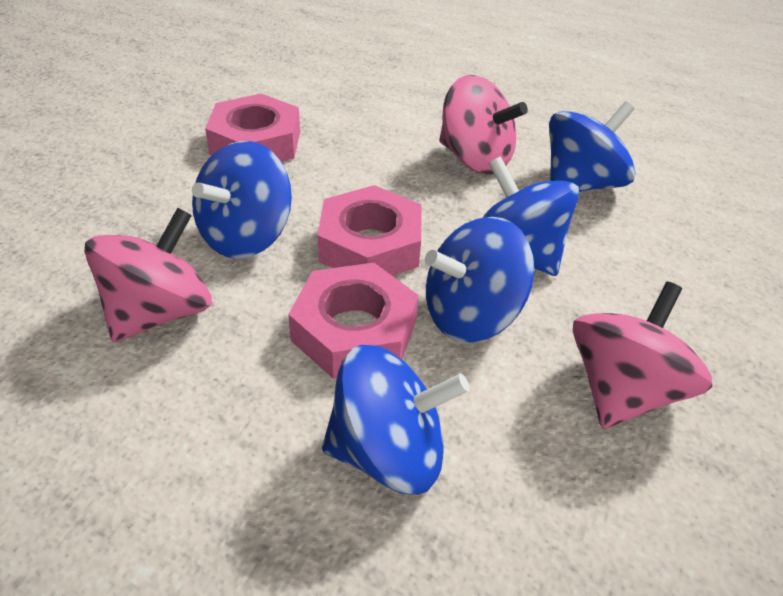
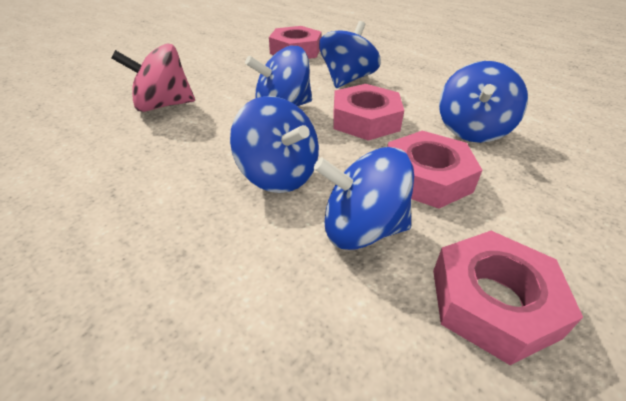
pink nut: 3 -> 4
pink spinning top: 3 -> 1

